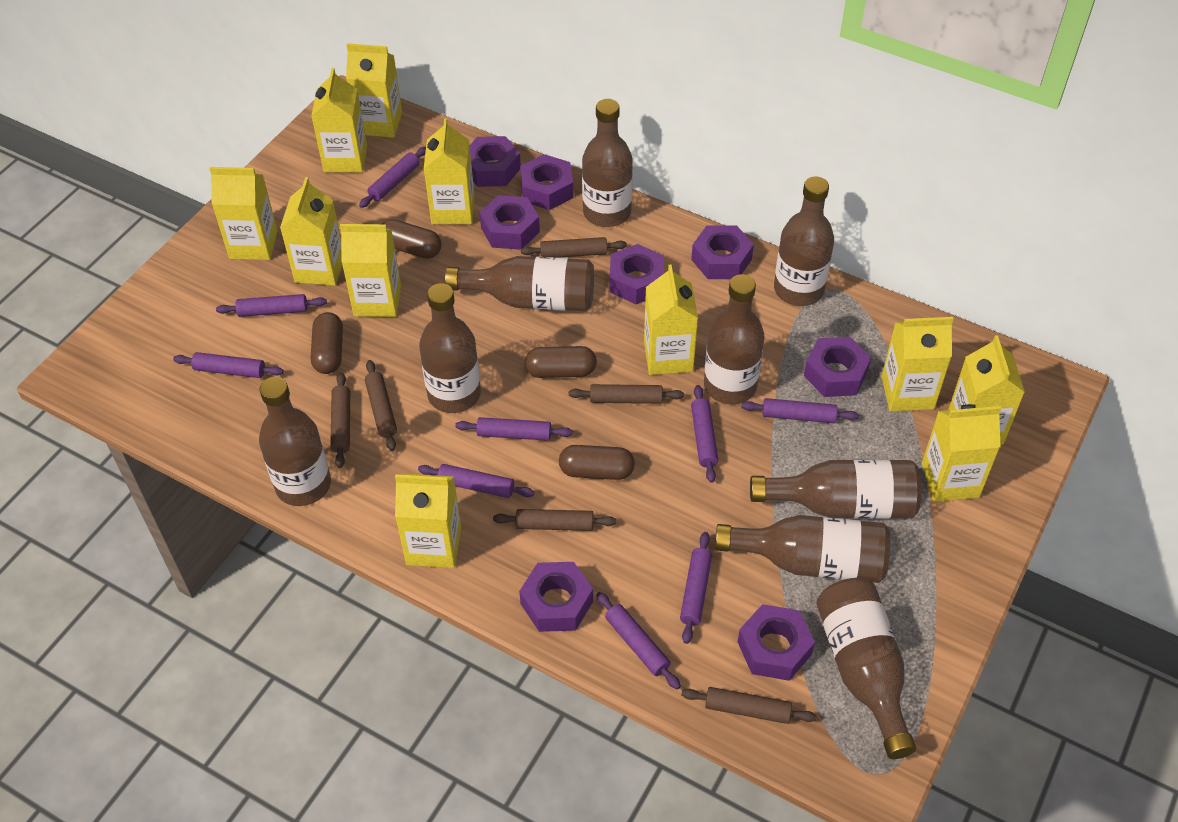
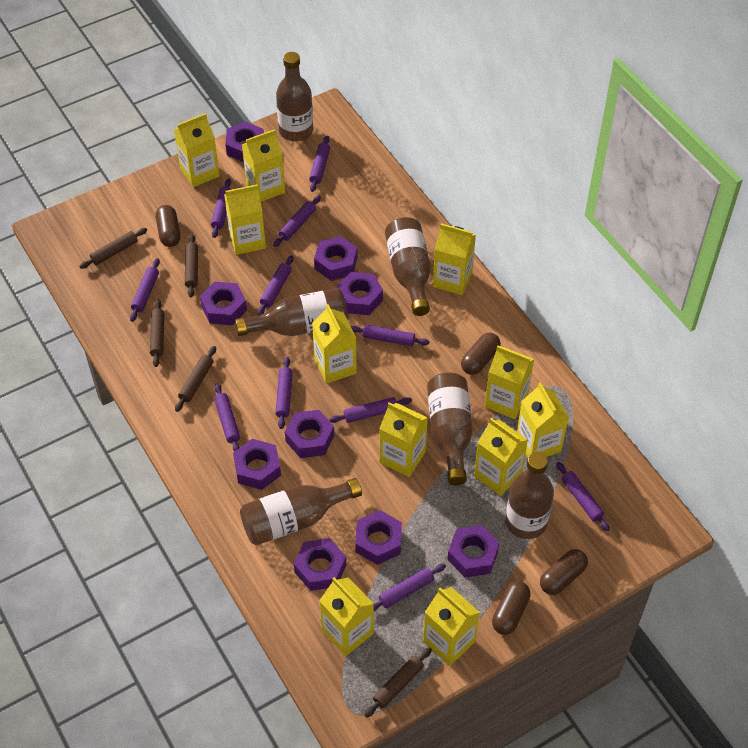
brown bottle: 9 -> 6
brown rolling pin: 6 -> 5
purple nut: 8 -> 9
purple rolling pin: 9 -> 11

